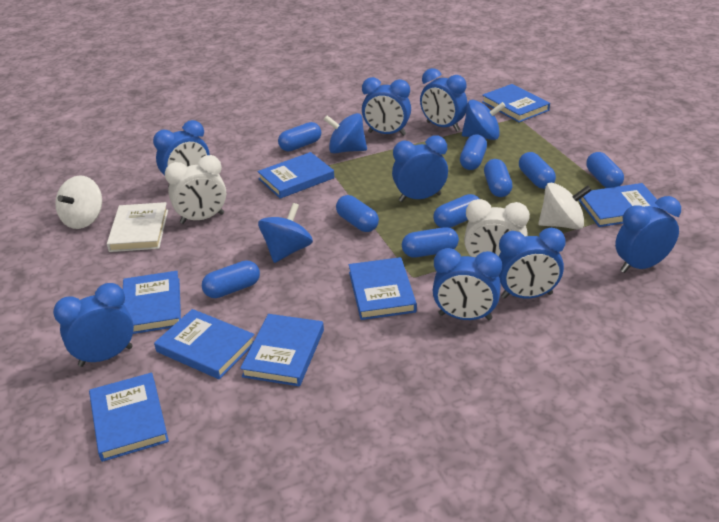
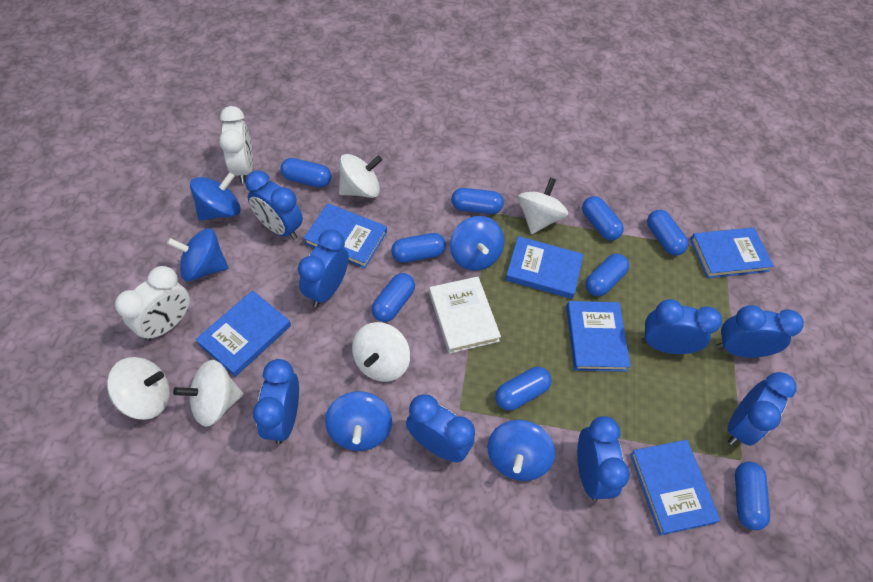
blue book: 8 -> 6
blue spinning top: 3 -> 5
white spinning top: 2 -> 5

